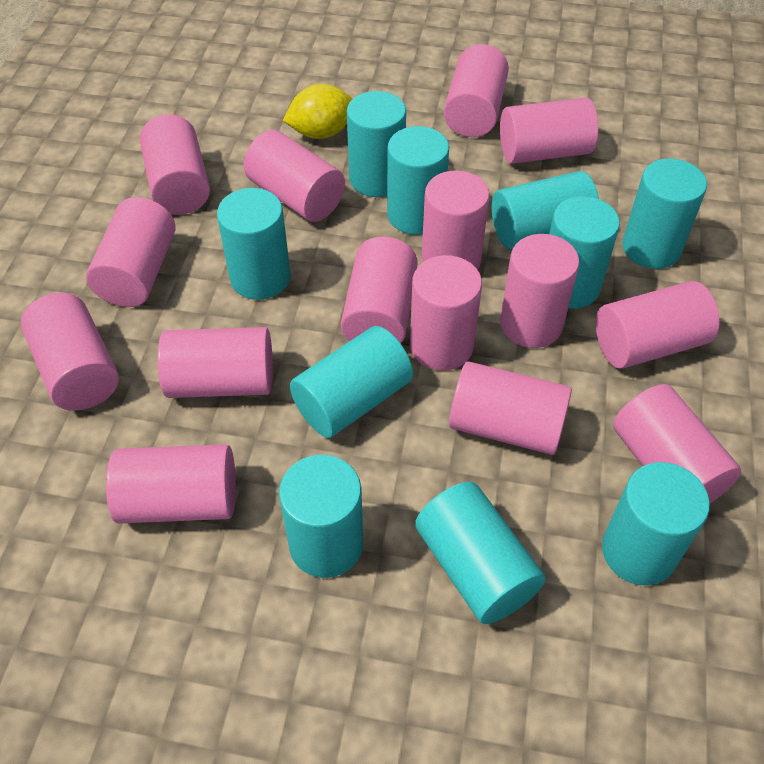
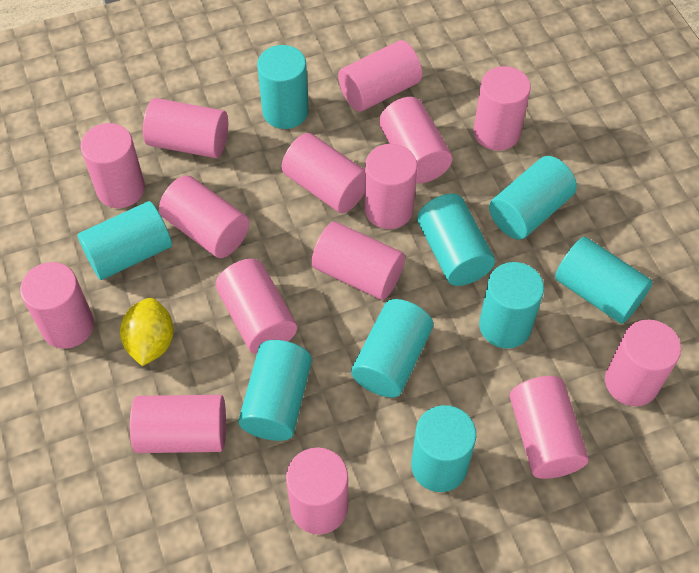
turquoise cylinder: 10 -> 9

